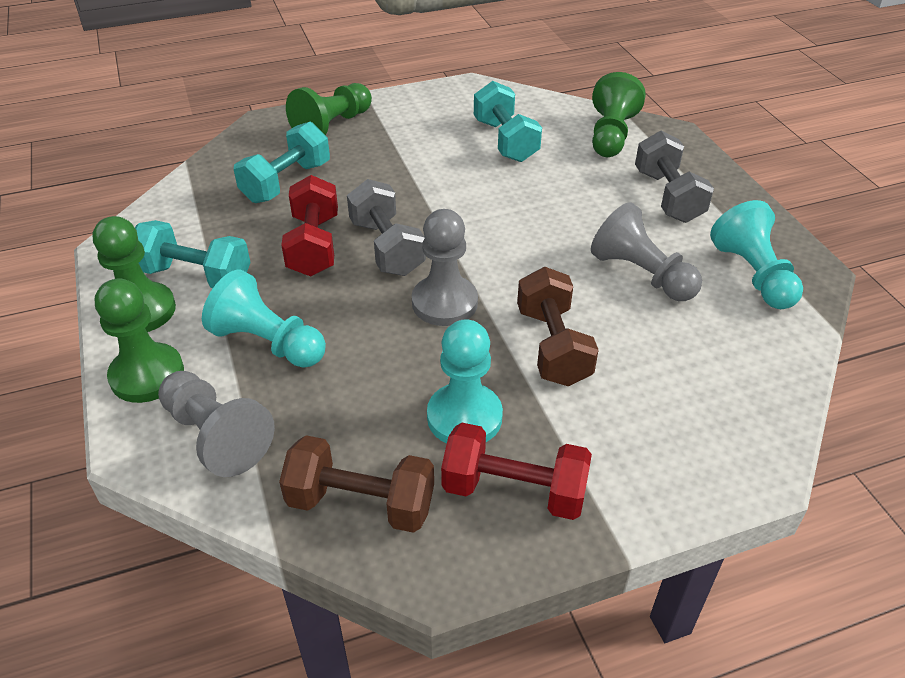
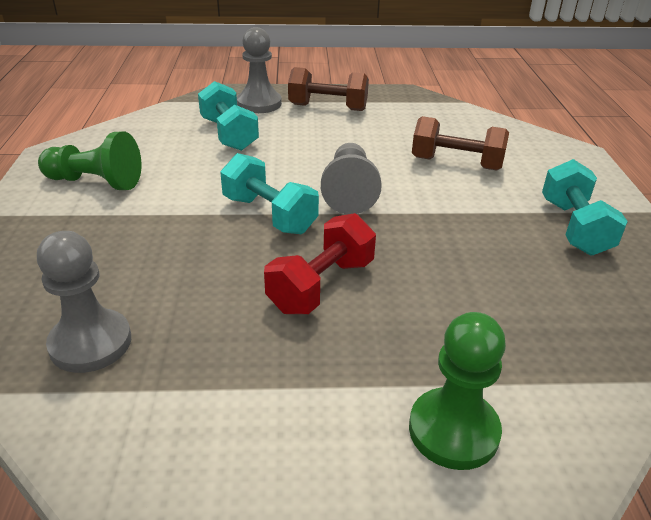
green pawn: 4 -> 2
grey dumbbell: 2 -> 0
red dumbbell: 2 -> 1
turquoise pawn: 3 -> 0

